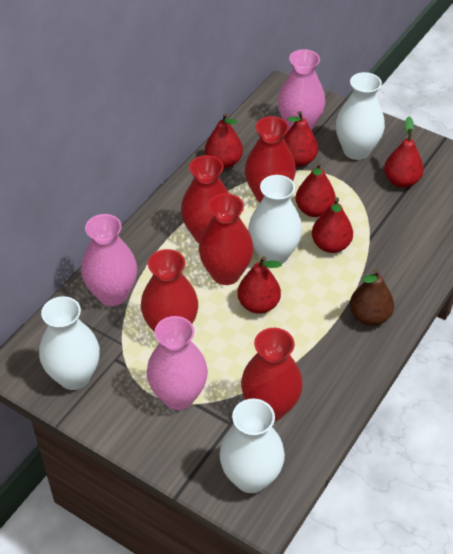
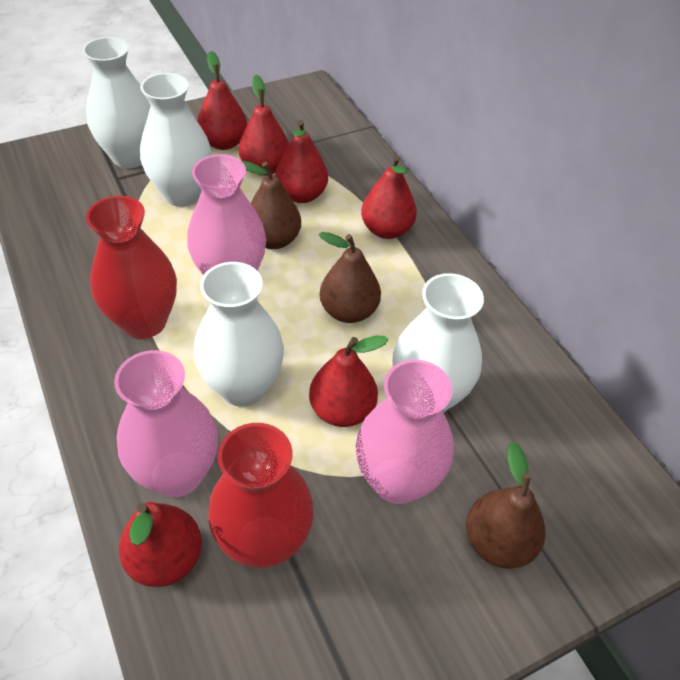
brown pear: 1 -> 3
red vase: 5 -> 2

